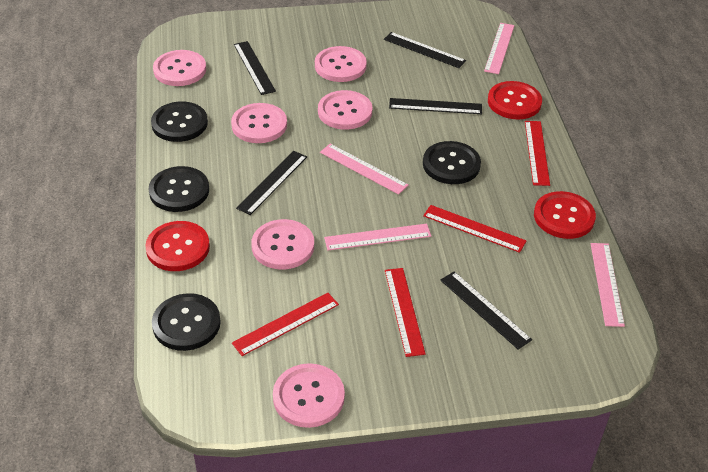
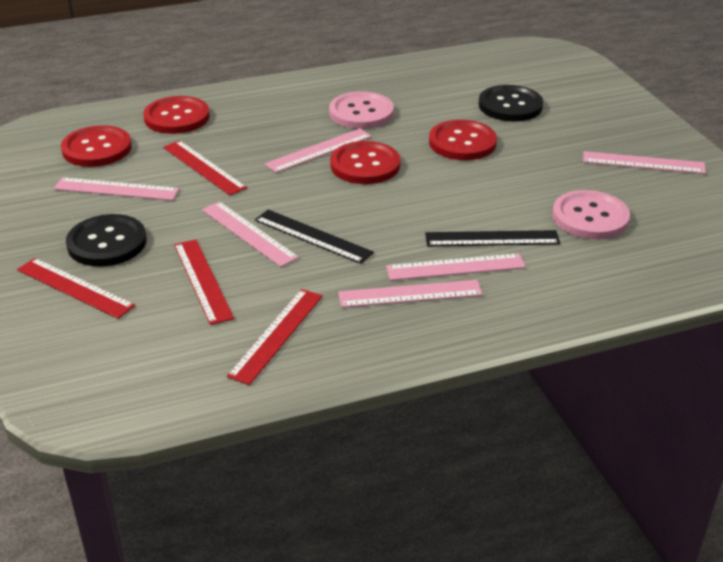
black button: 4 -> 2
black ruler: 5 -> 2
pink button: 6 -> 2
pink ruler: 4 -> 6
red button: 3 -> 4

